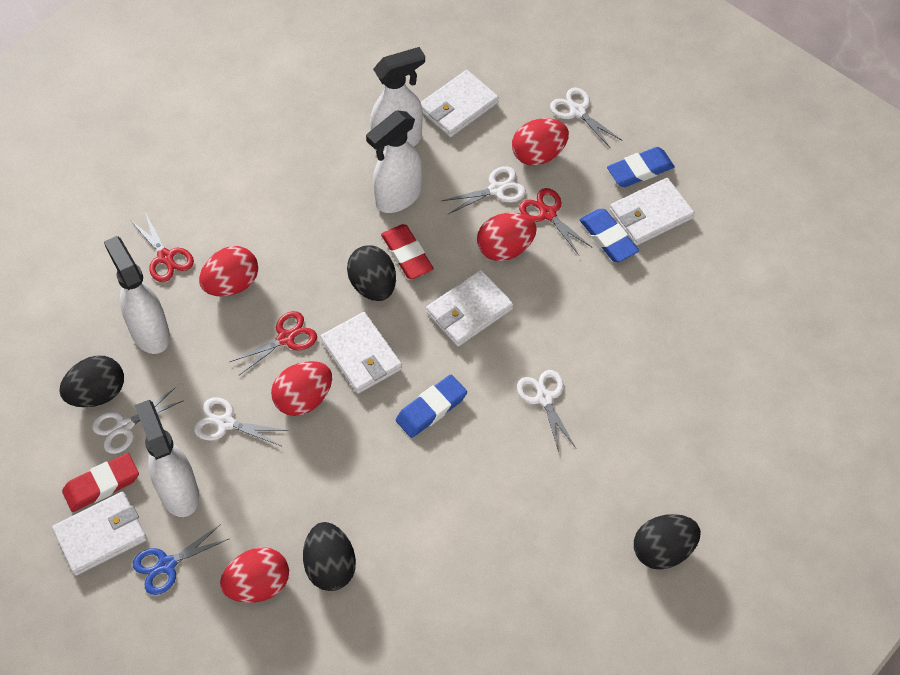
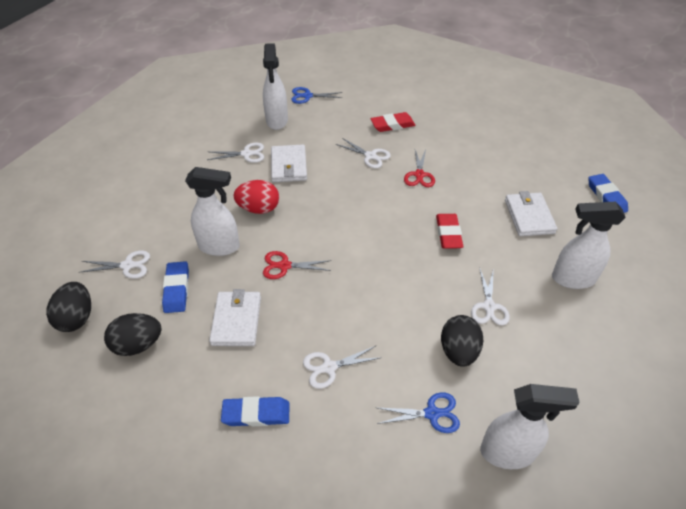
black egg: 4 -> 3
blue scissors: 1 -> 2
red egg: 5 -> 1
red scissors: 3 -> 2
white wallet: 5 -> 3

